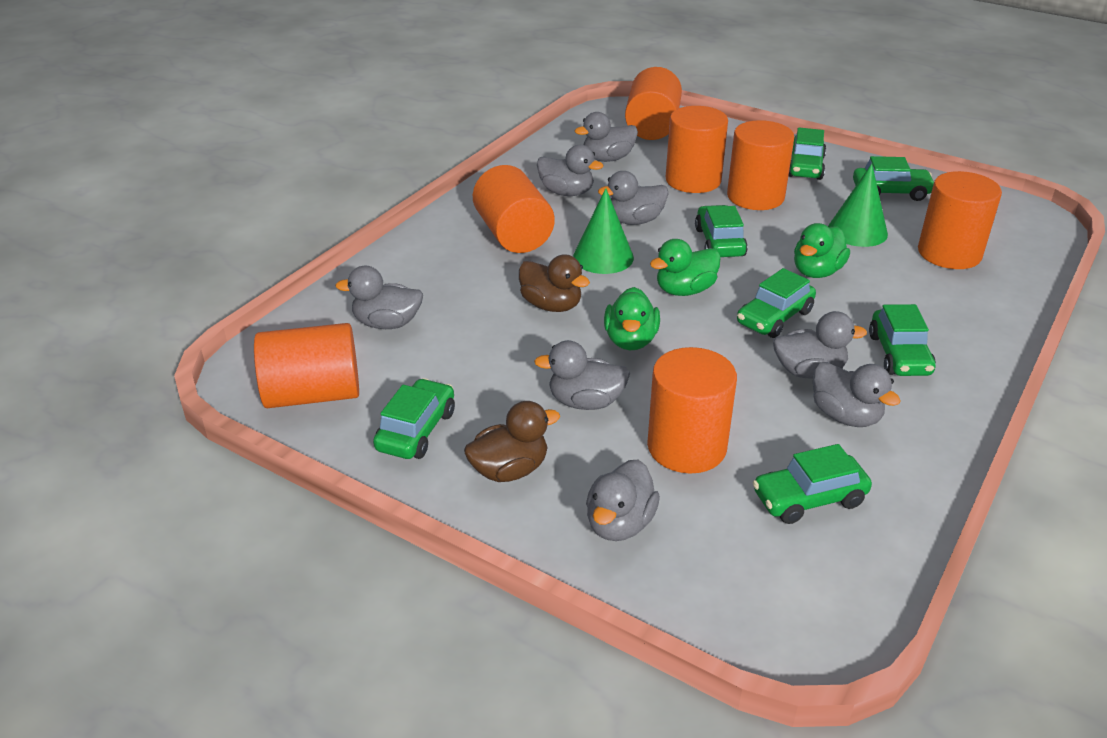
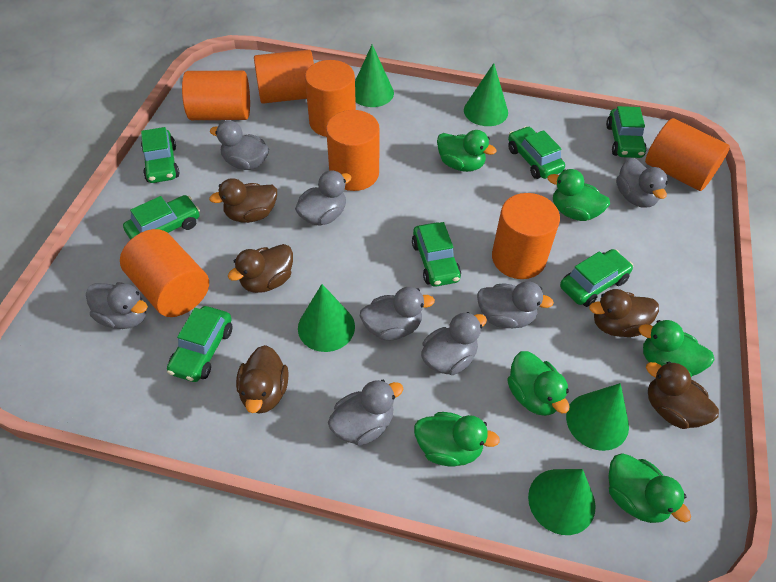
brown duck: 2 -> 5
green cone: 2 -> 5
green duck: 3 -> 6

